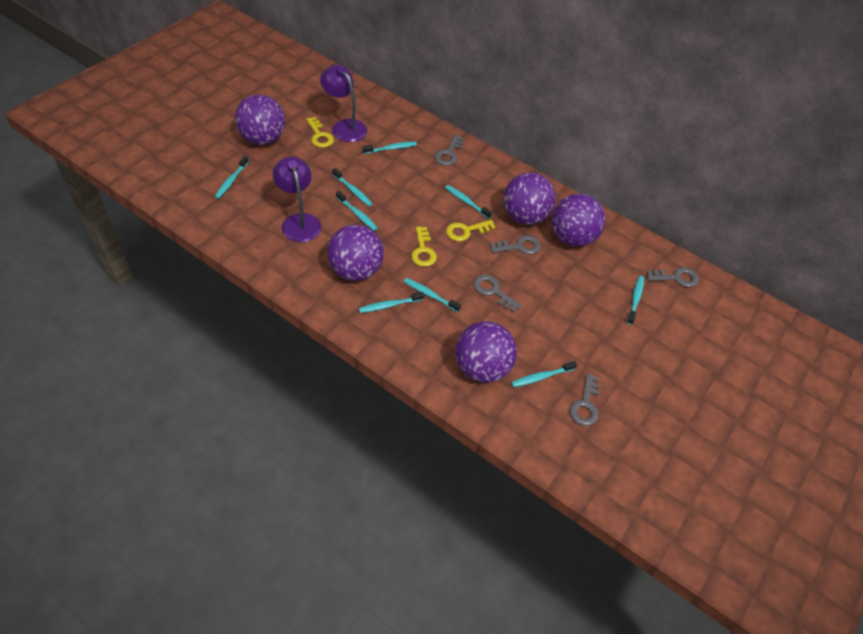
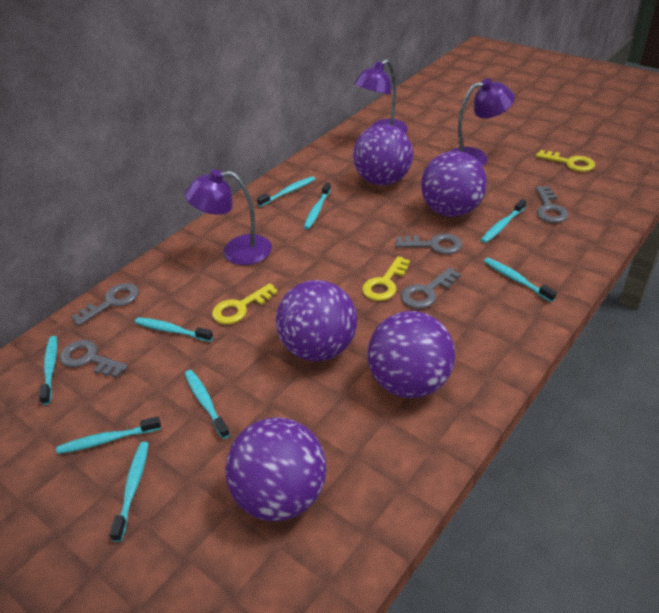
purple lamp: 2 -> 3

